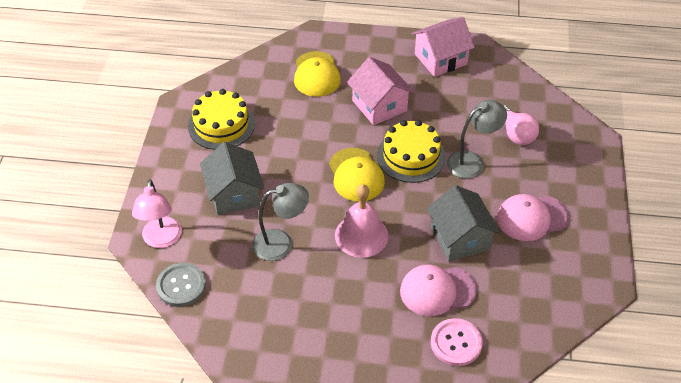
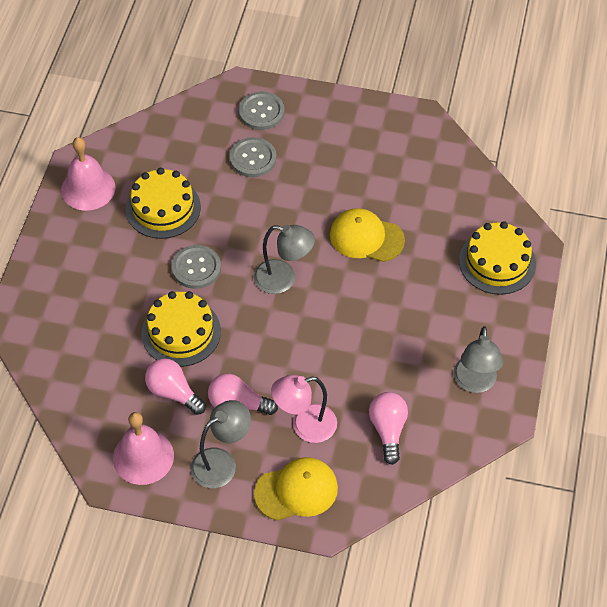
grey button: 1 -> 3
grey house: 2 -> 0
grey lamp: 2 -> 3
pink bell: 1 -> 2
pink button: 1 -> 0
pink cap: 2 -> 0
pink house: 2 -> 0
pink light bulb: 1 -> 3
yellow cake: 2 -> 3

